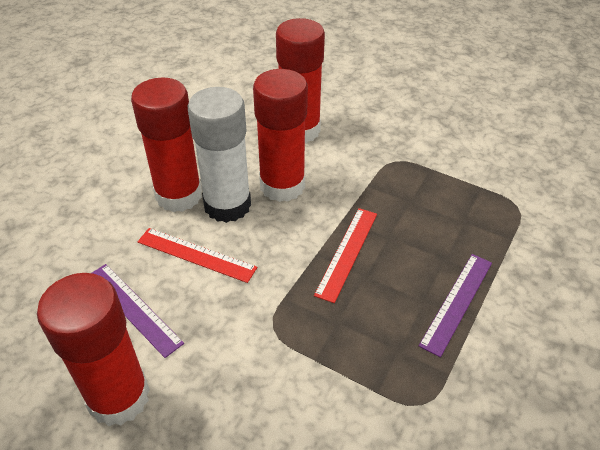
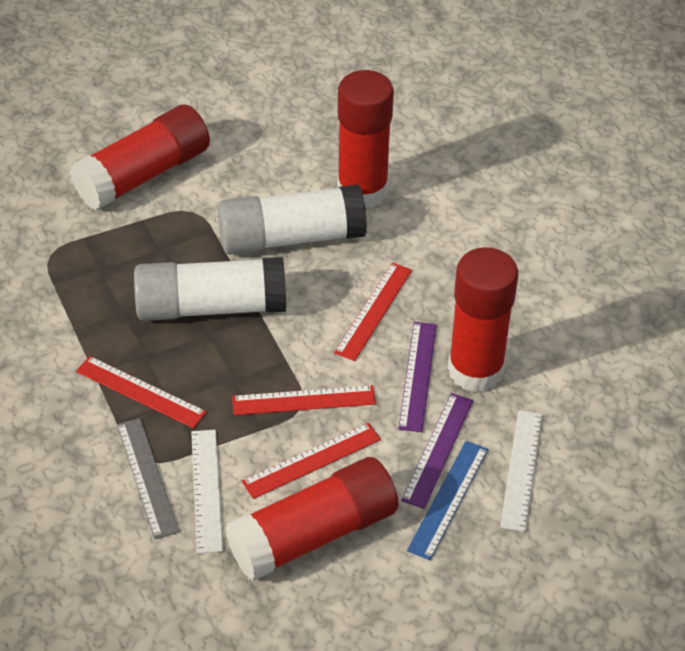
blue ruler: 0 -> 1
grey ruler: 0 -> 1
red ruler: 2 -> 4
white glue stick: 1 -> 2
white ruler: 0 -> 2

